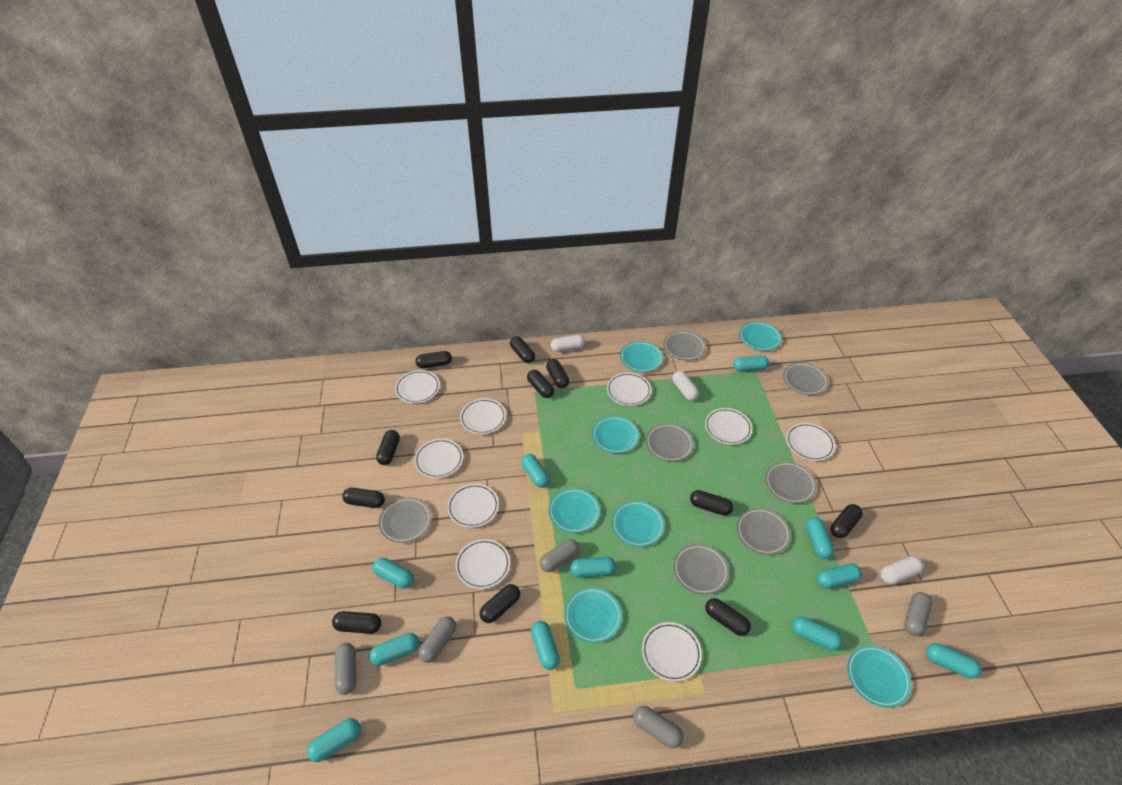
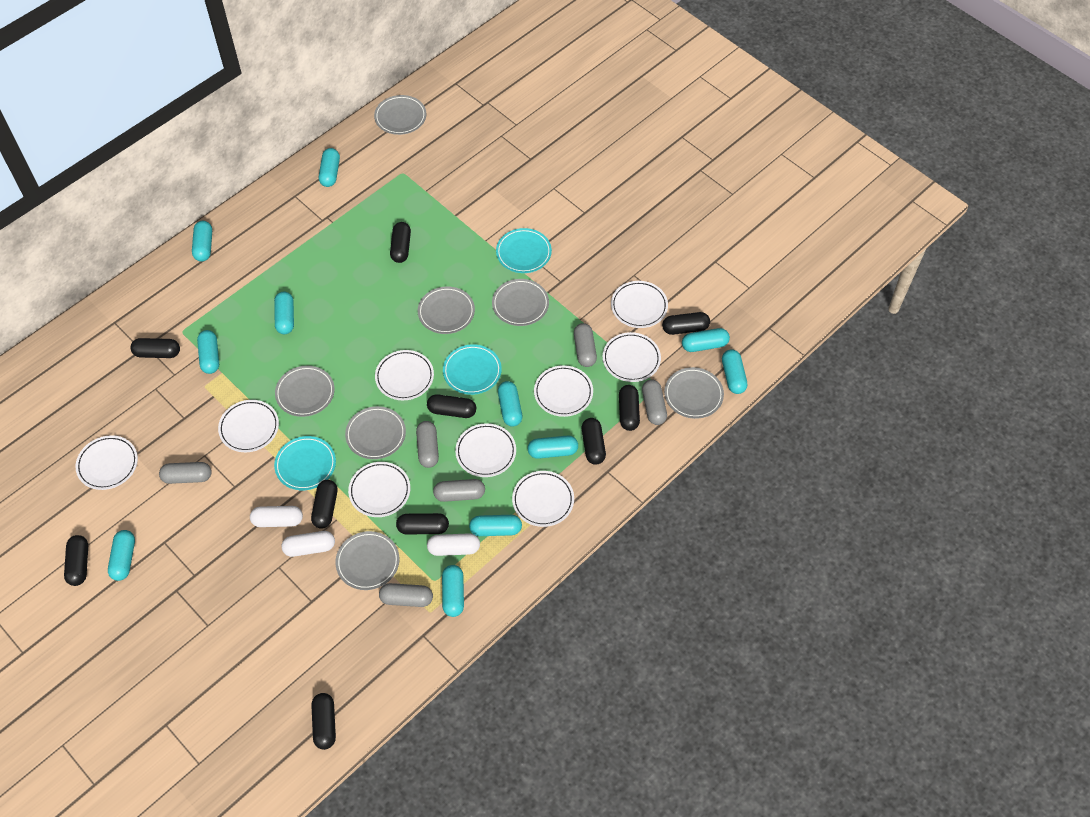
black capsule: 11 -> 10
grey capsule: 5 -> 6
turquoise plate: 7 -> 3

